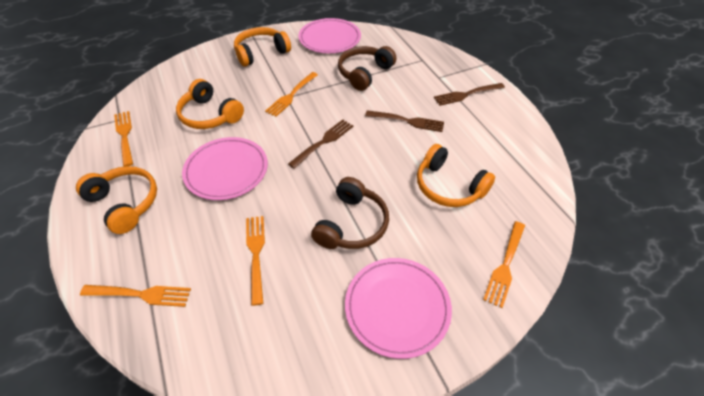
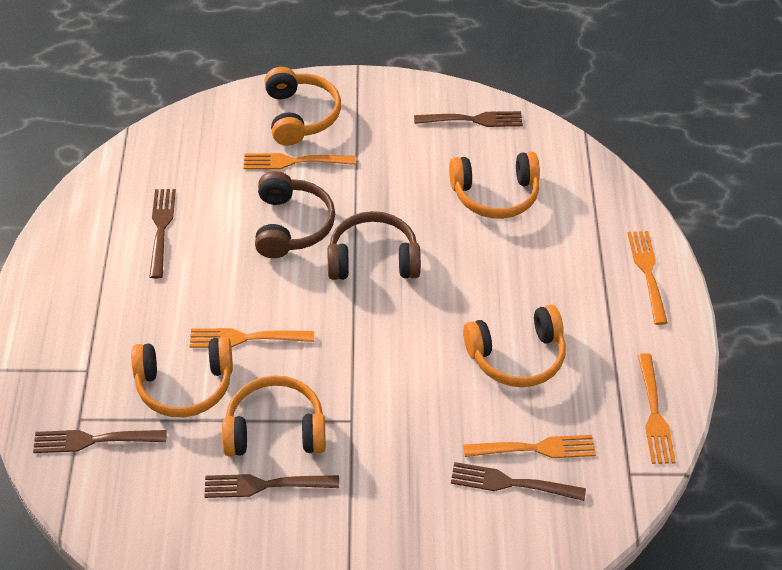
brown fork: 3 -> 5
orange headphones: 4 -> 5
pink plate: 3 -> 0

